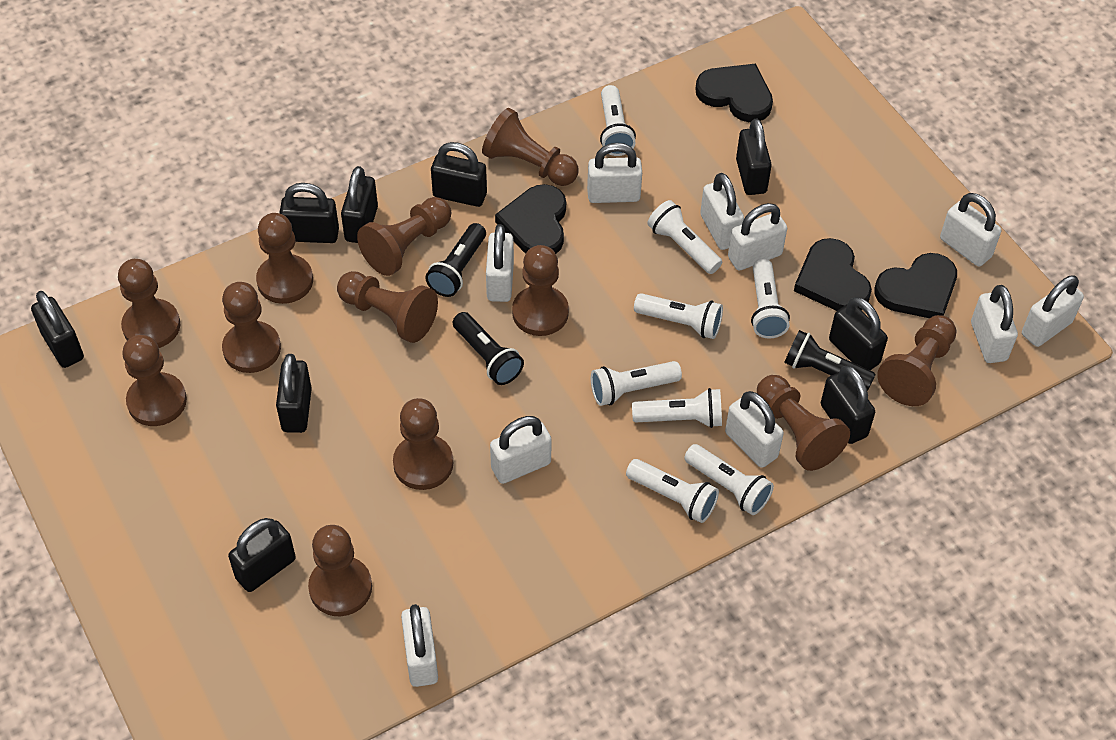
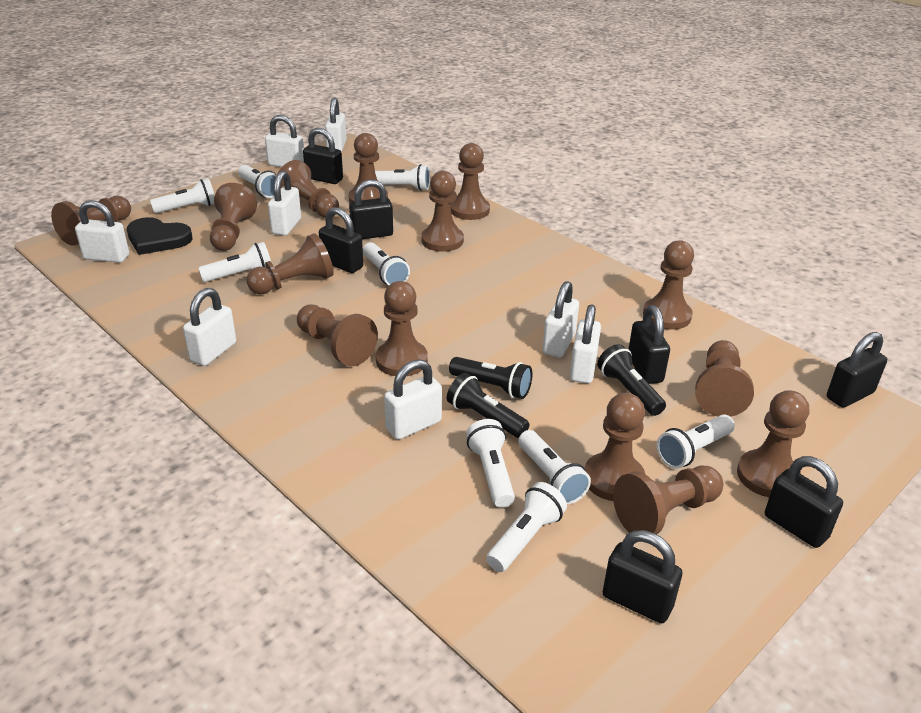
black heart: 4 -> 1
black padlock: 9 -> 7
brown pawn: 12 -> 14
white flashlight: 8 -> 9
white padlock: 10 -> 8

